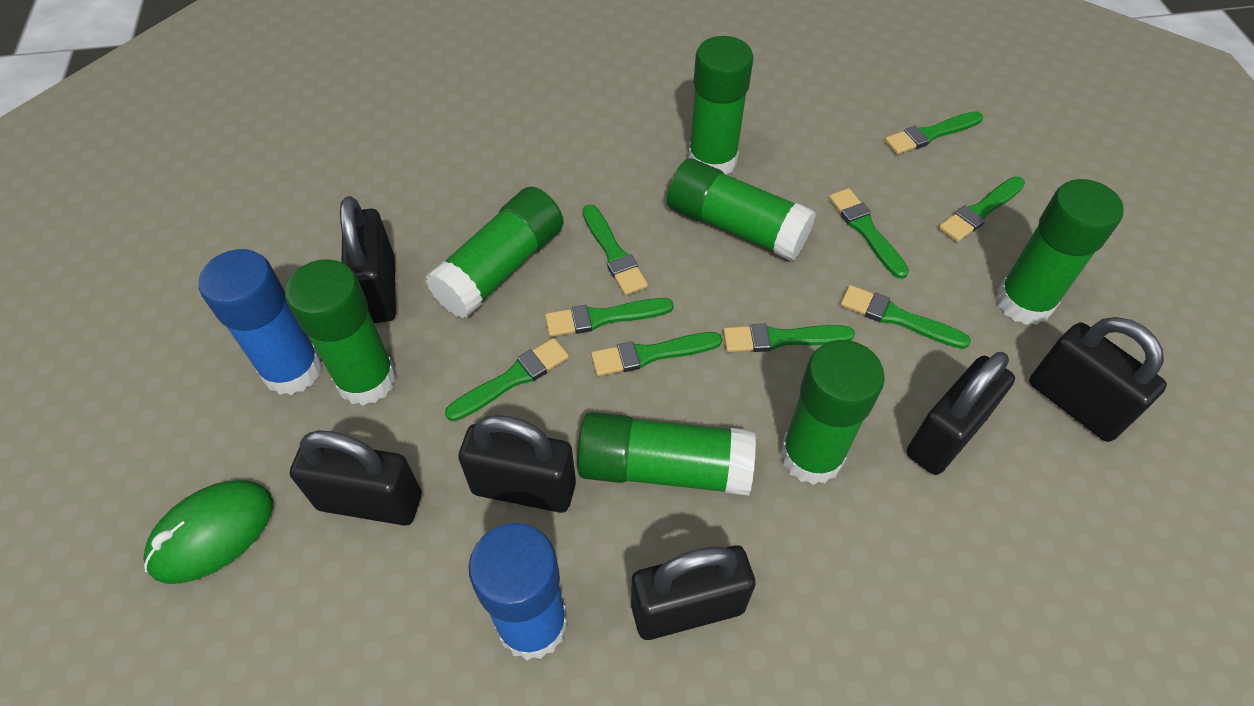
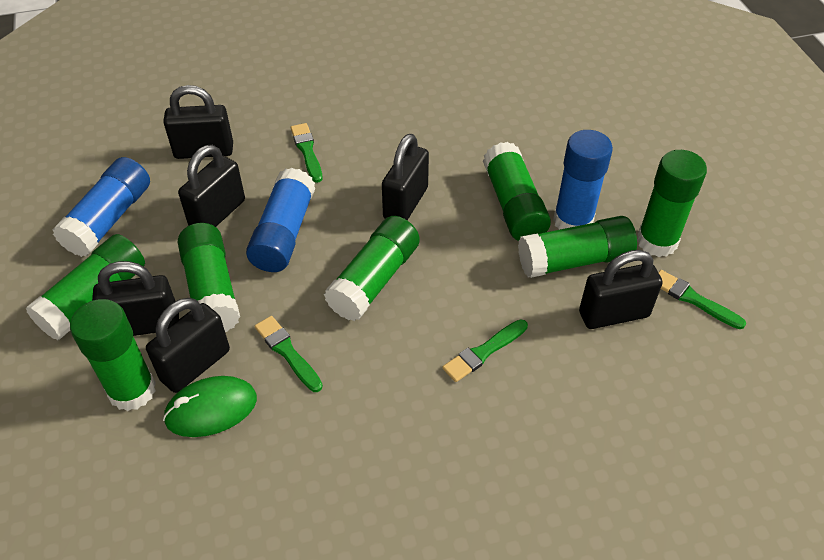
blue glue stick: 2 -> 3
green brush: 9 -> 4

